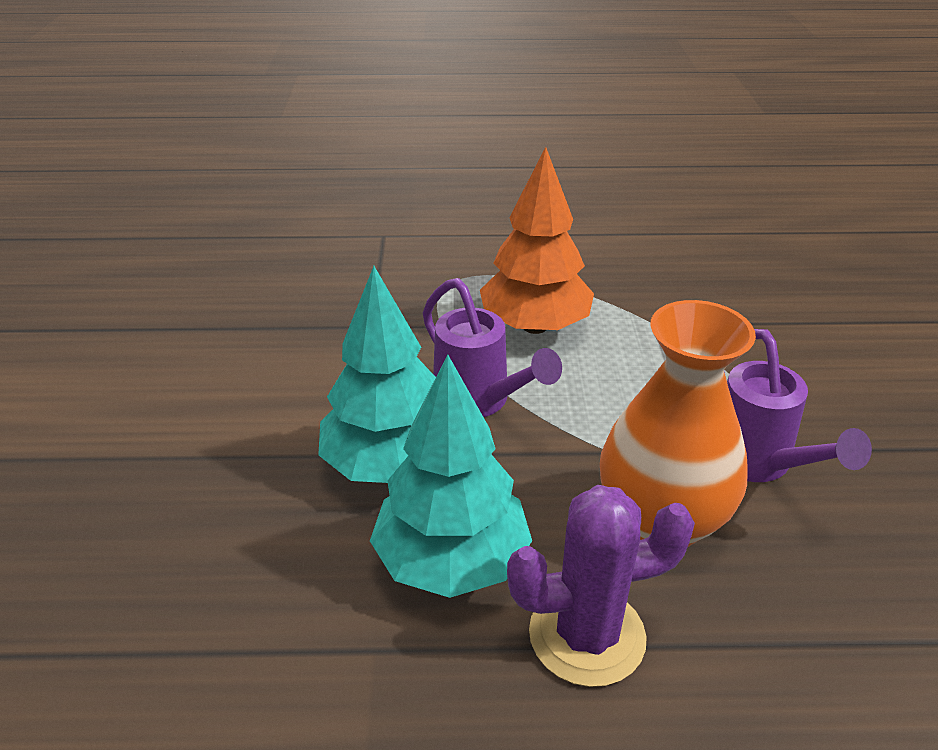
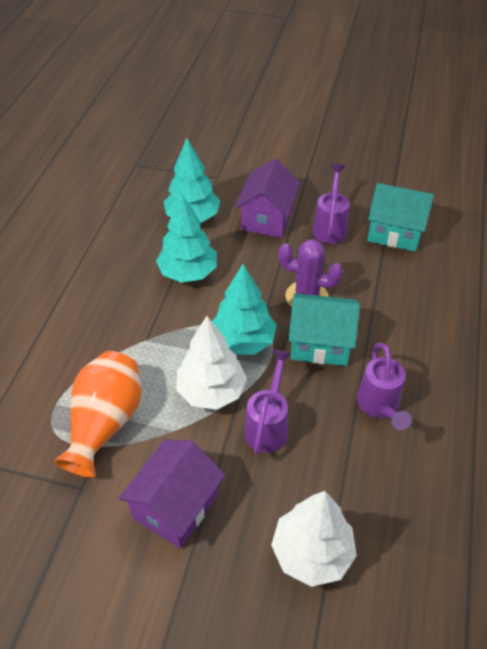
orange tree: 1 -> 0
purple house: 0 -> 2
purple watering can: 2 -> 3
turquoise house: 0 -> 2
turquoise tree: 2 -> 3
white tree: 0 -> 2

